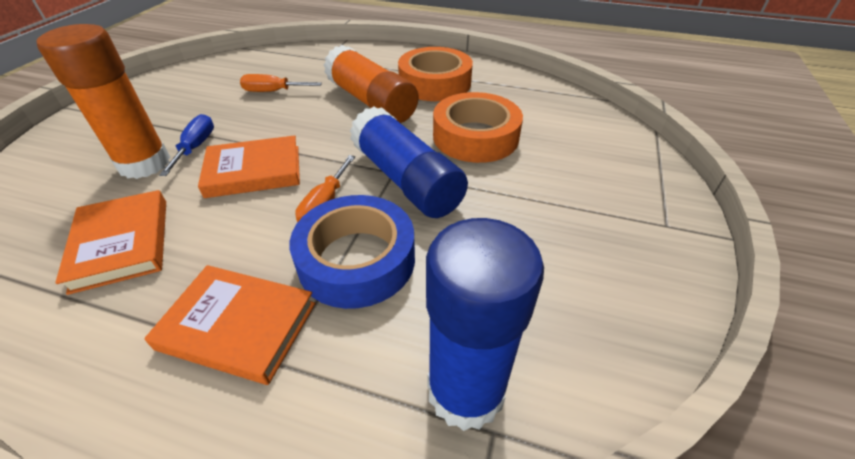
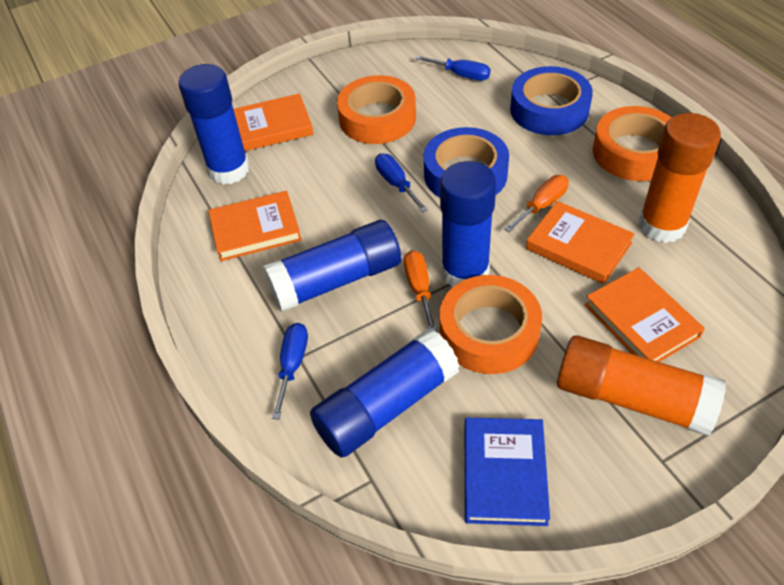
blue book: 0 -> 1
blue glue stick: 2 -> 4
blue screwdriver: 1 -> 3
blue tape: 1 -> 2
orange book: 3 -> 4
orange tape: 2 -> 3

